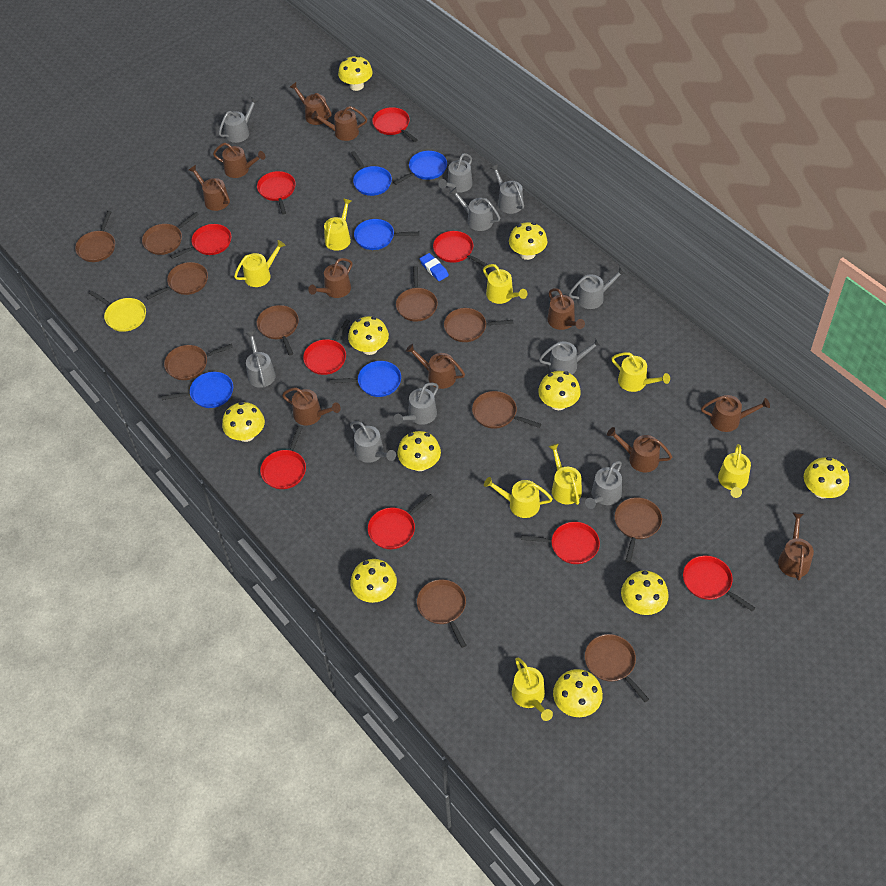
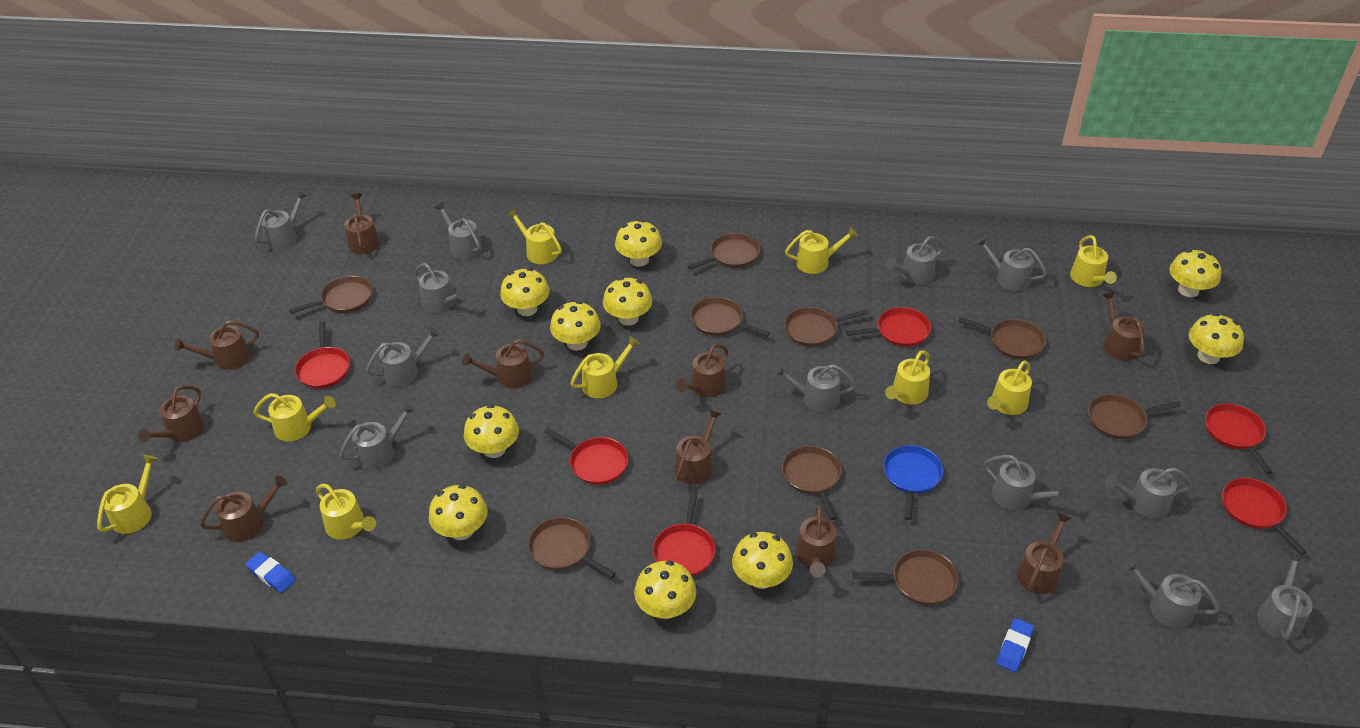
blue eraser: 1 -> 2
blue pan: 5 -> 1
brown pan: 11 -> 9
brown watering can: 11 -> 10
grey watering can: 10 -> 12
red pan: 9 -> 6
yellow pan: 1 -> 0
yellow watering can: 8 -> 9

